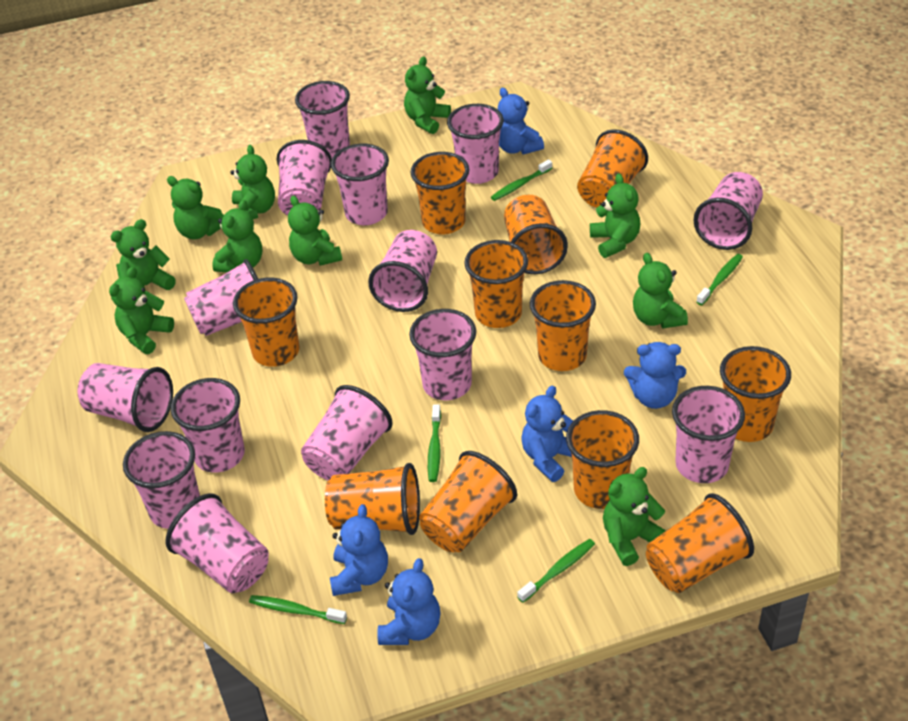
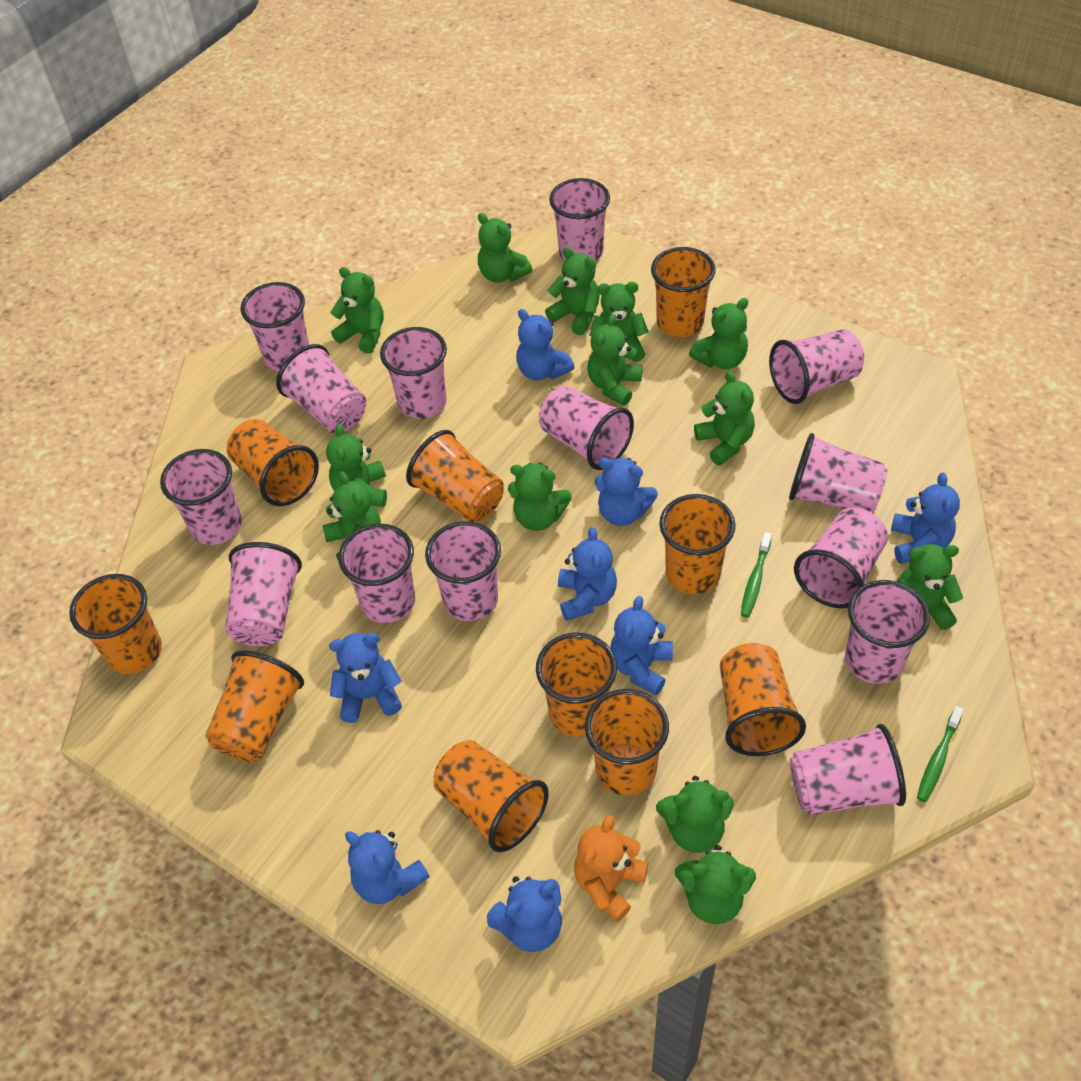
blue teddy bear: 5 -> 8
green teddy bear: 10 -> 13
green toothbrush: 5 -> 2
orange cup: 11 -> 10
orange teddy bear: 0 -> 1

